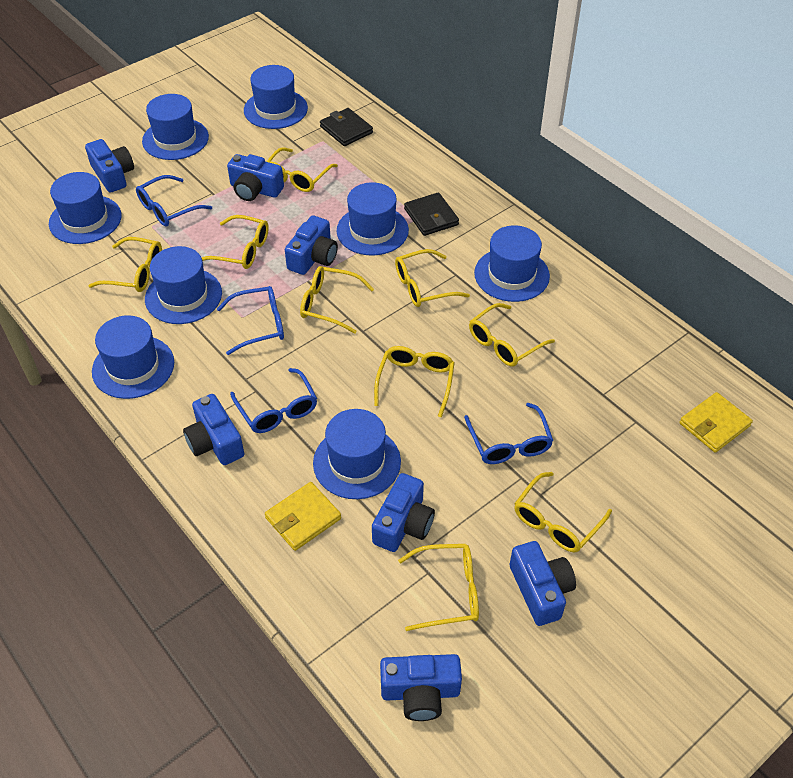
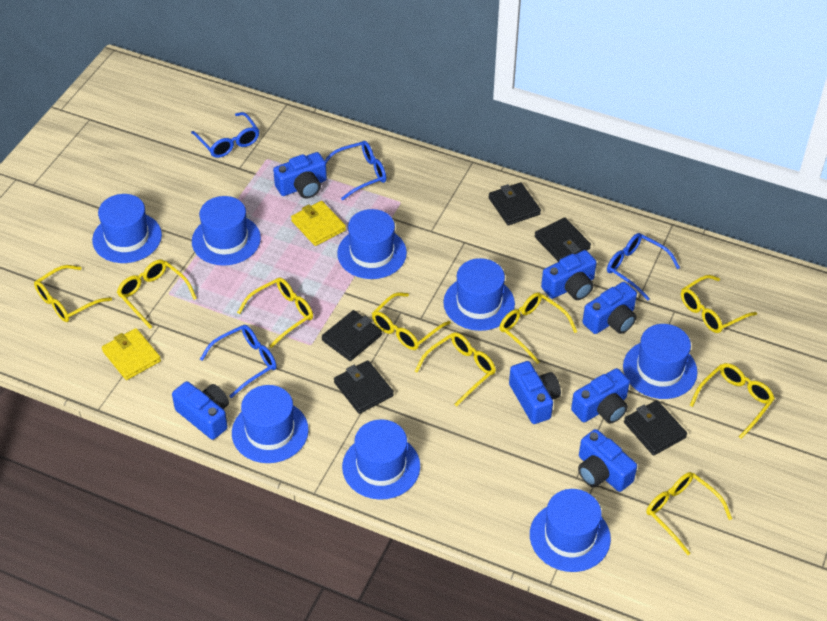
black wallet: 2 -> 5

